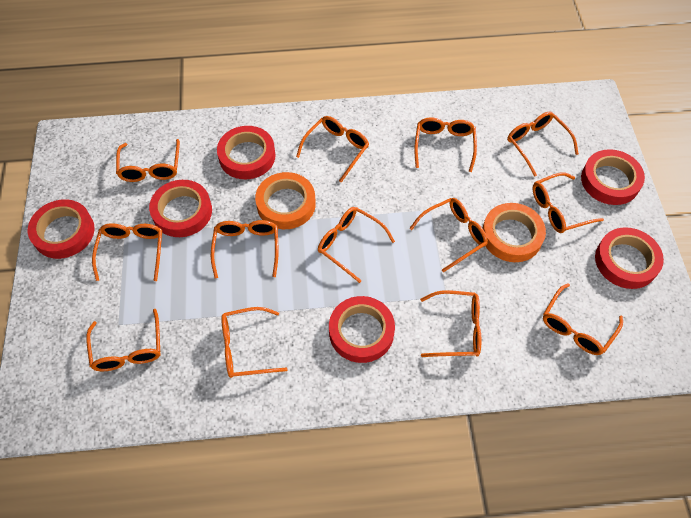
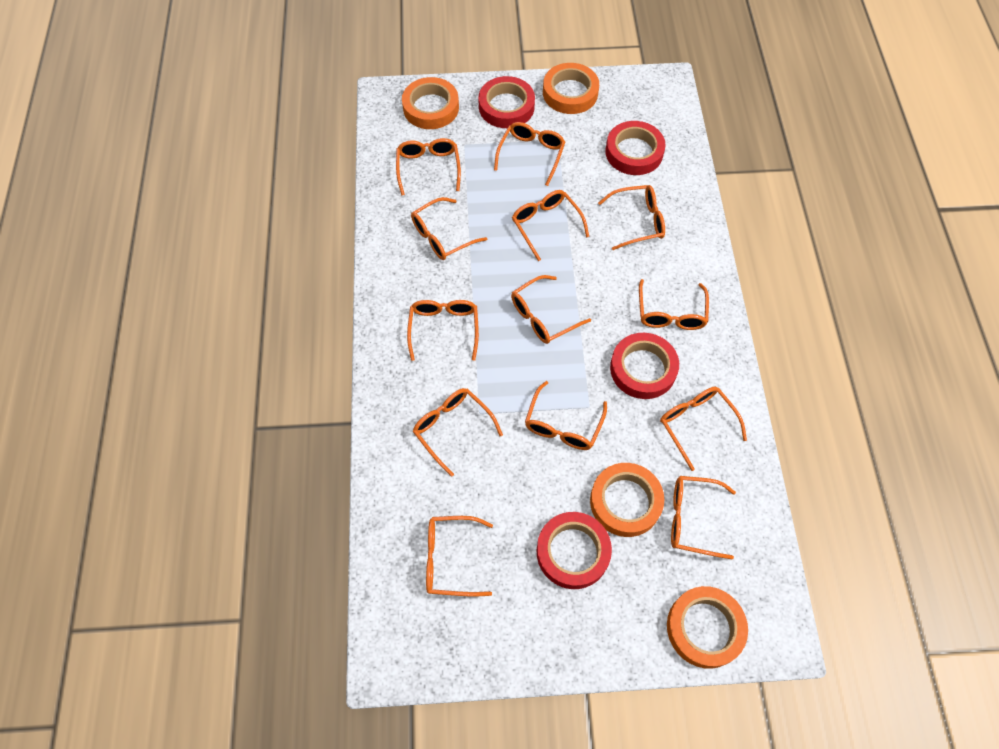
orange tape: 2 -> 4
red tape: 6 -> 4

